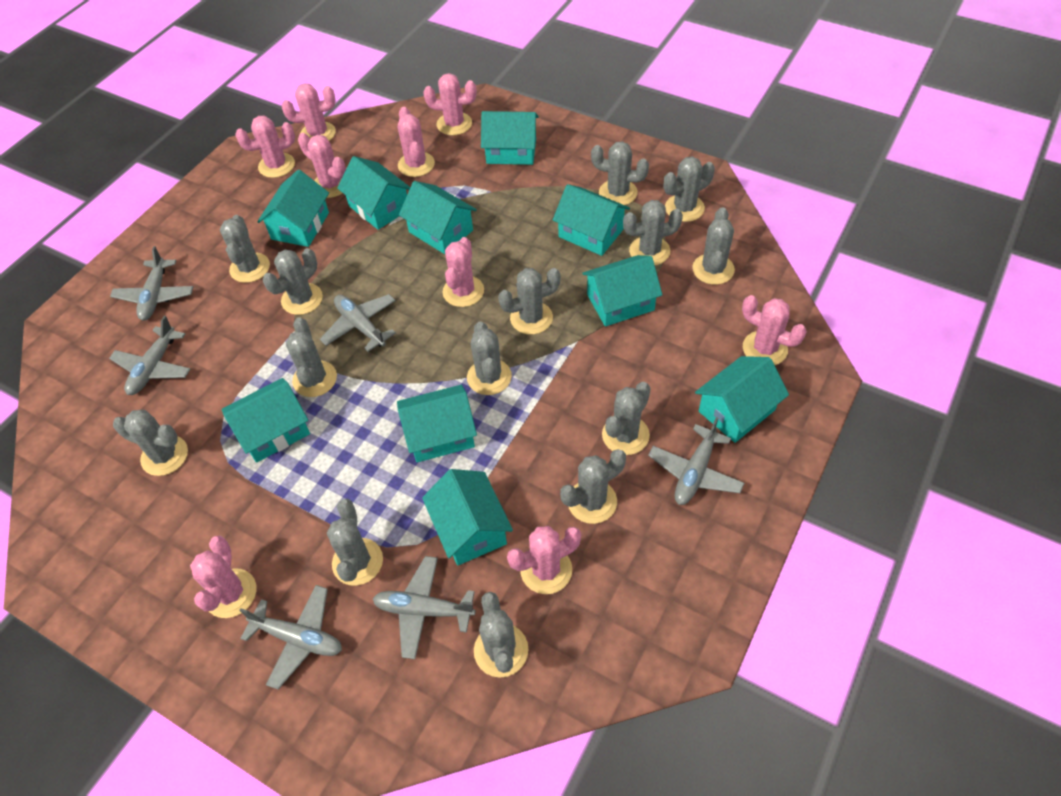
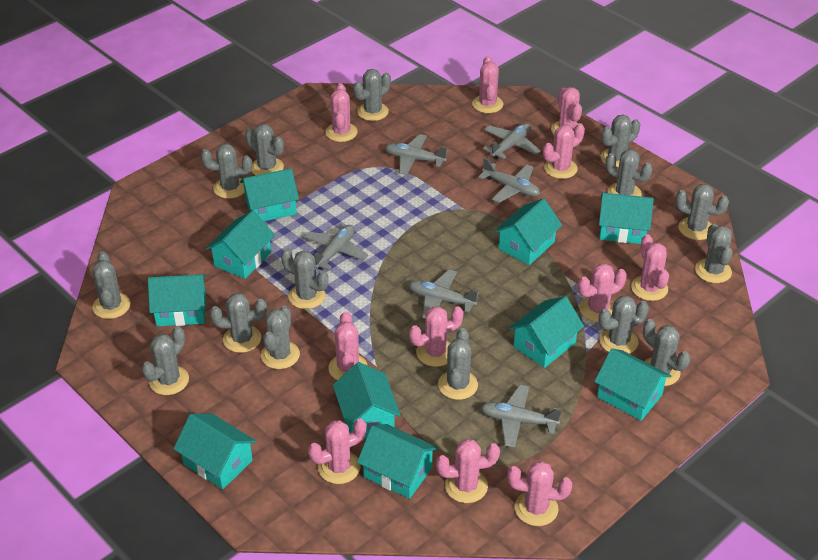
grey cactus: 14 -> 15
pink cactus: 9 -> 11

